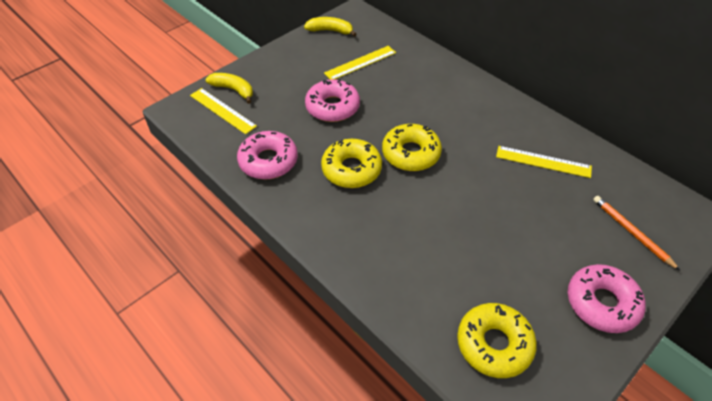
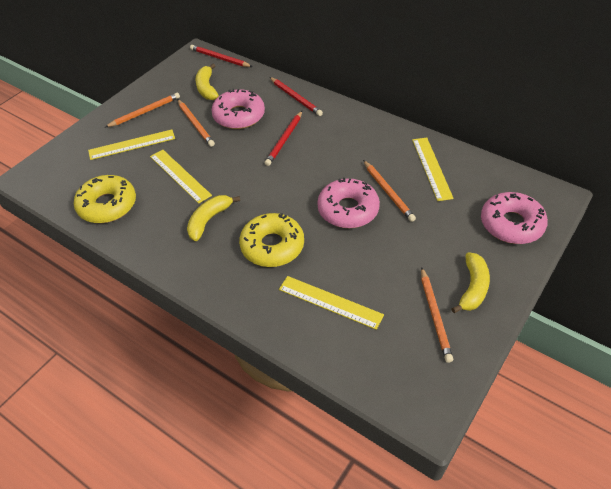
orange pencil: 1 -> 4
red pencil: 0 -> 3
yellow banana: 2 -> 3
yellow donut: 3 -> 2
yellow ruler: 3 -> 4

